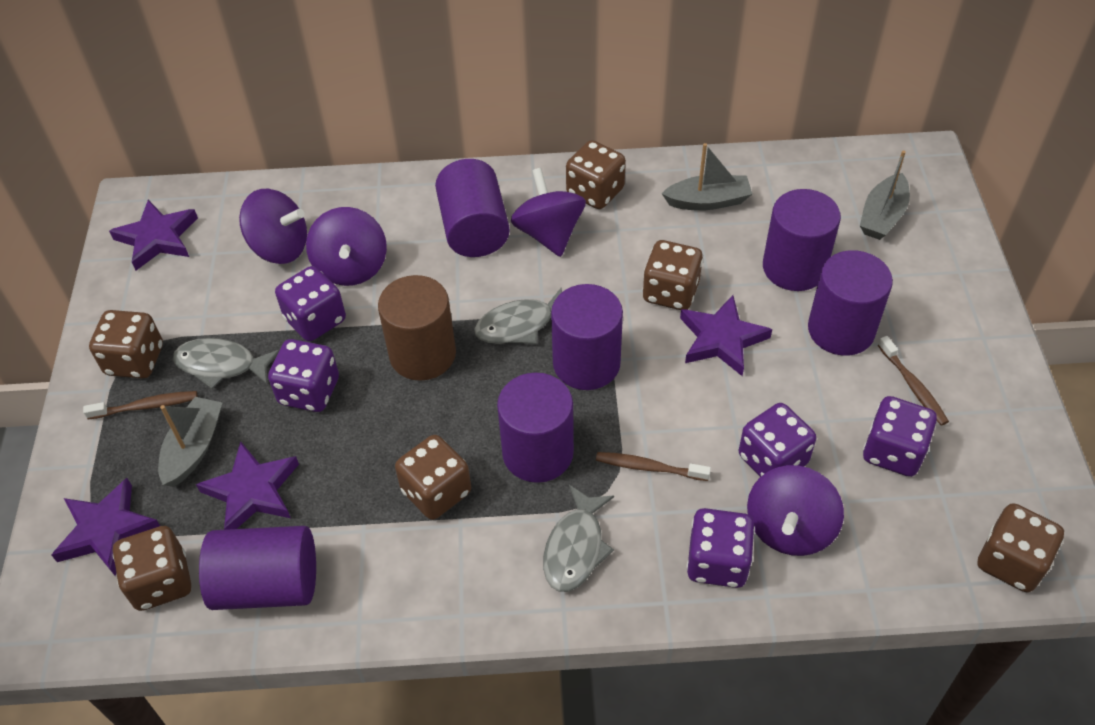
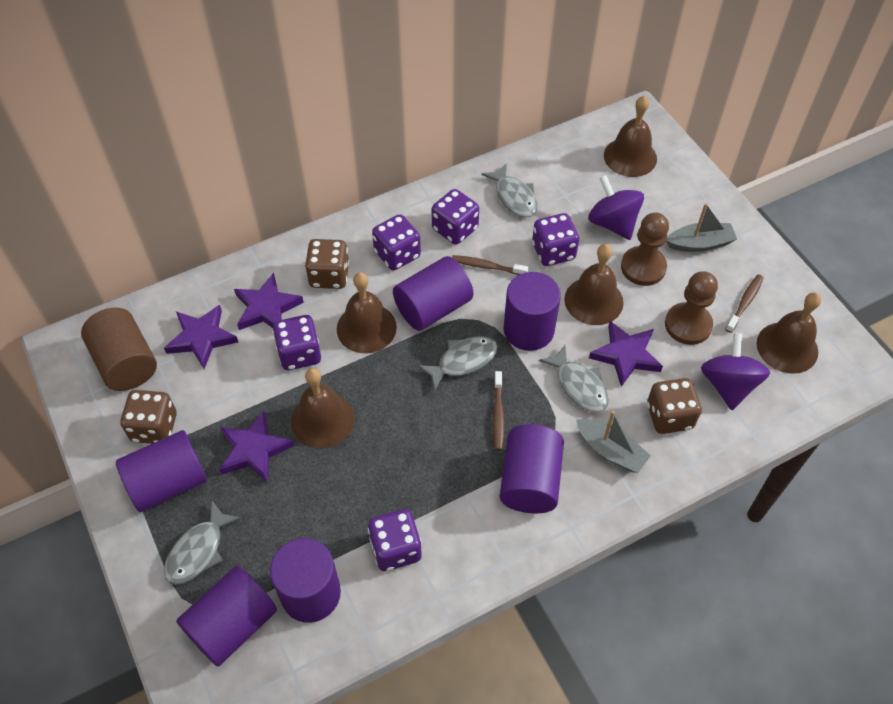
brown bell: 0 -> 5
brown dice: 6 -> 3
brown pawn: 0 -> 2
grey boat: 3 -> 2
grey fish: 3 -> 4
purple spinning top: 4 -> 2

